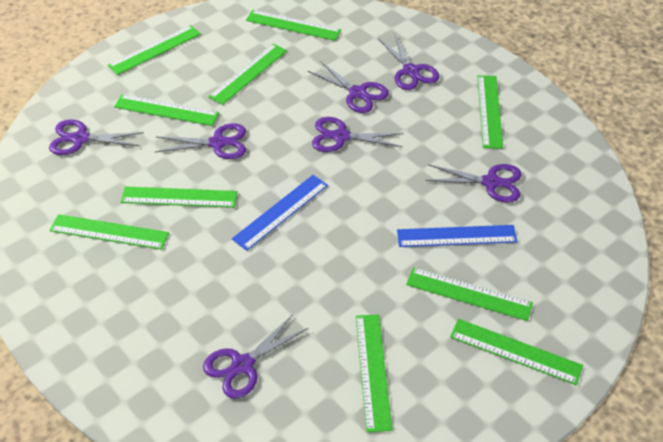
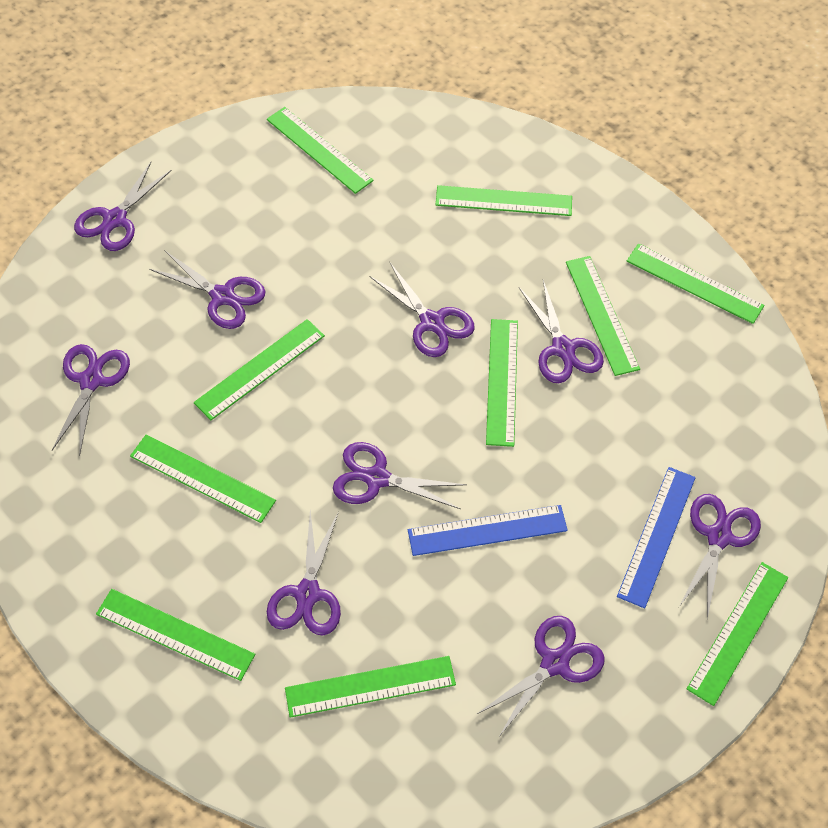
purple scissors: 7 -> 9

